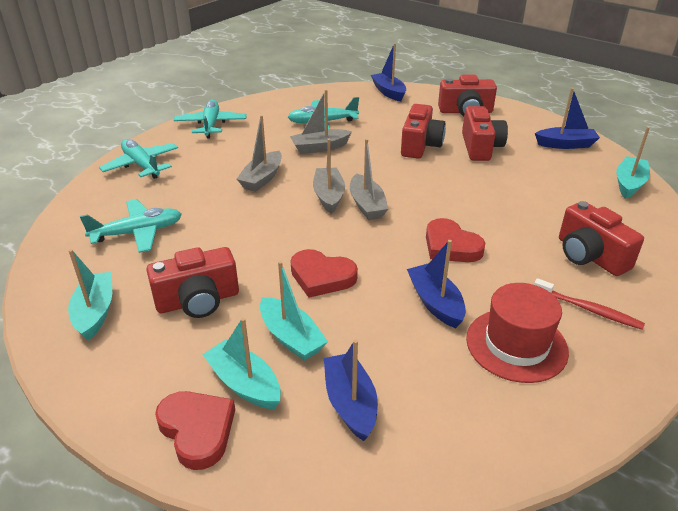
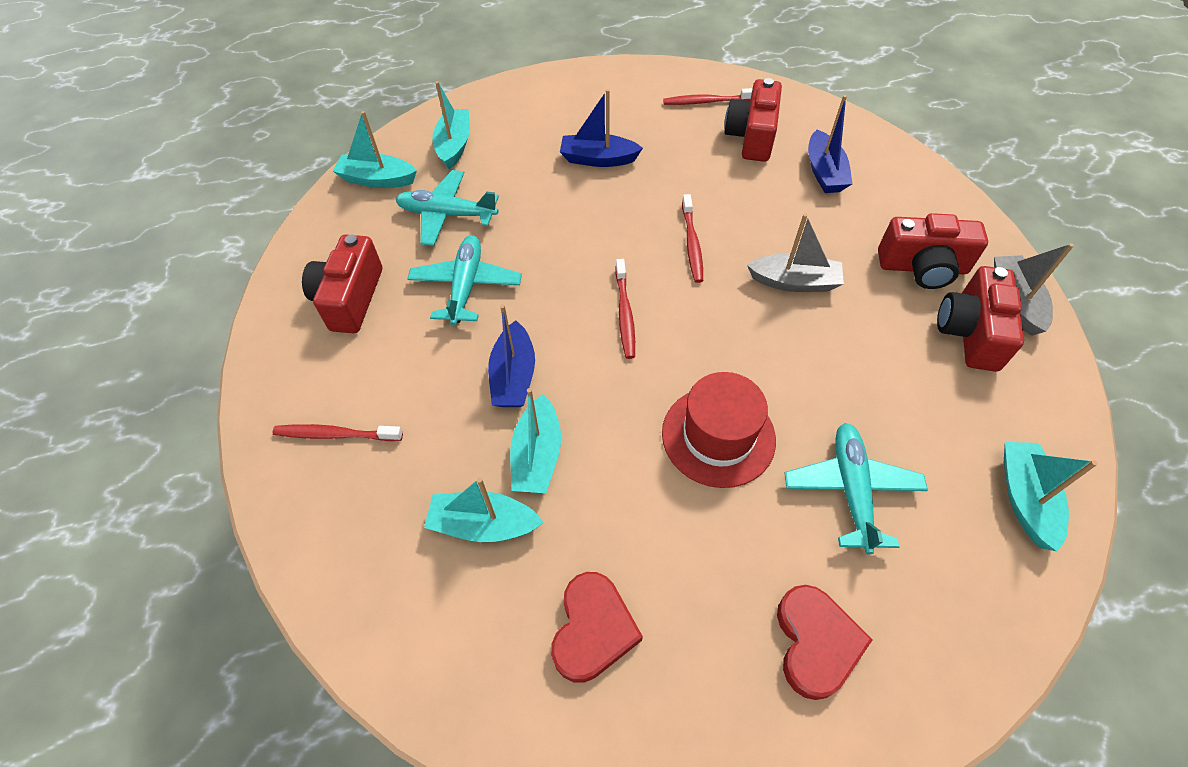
blue boat: 4 -> 3
grey boat: 4 -> 2
red camera: 5 -> 4
red heart: 3 -> 2
red toothbrush: 1 -> 4
turquoise boat: 4 -> 5
turquoise plane: 4 -> 3

